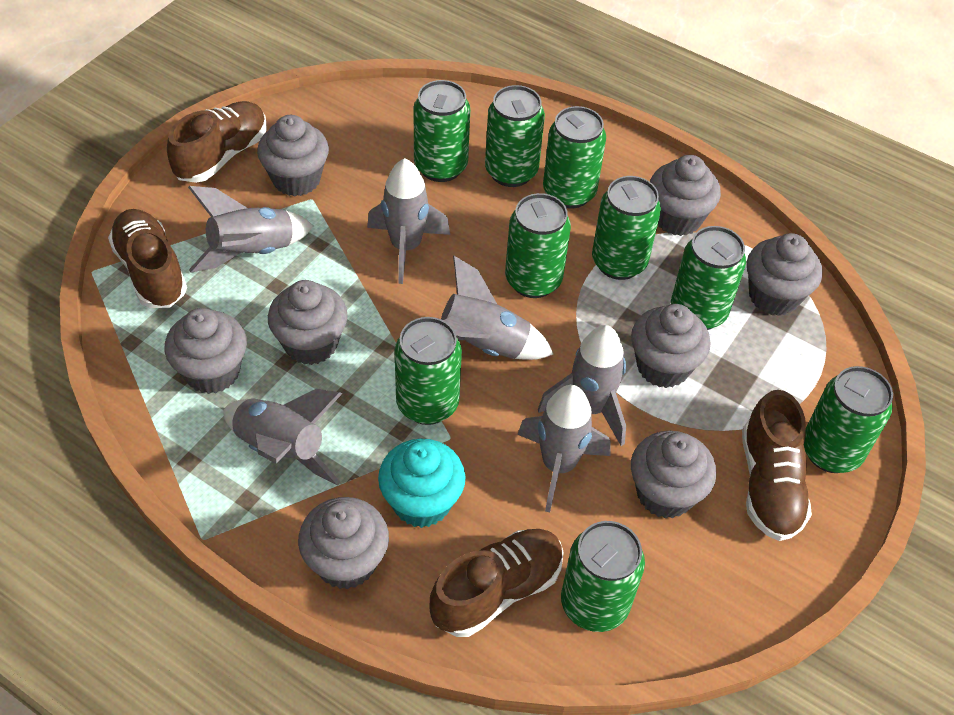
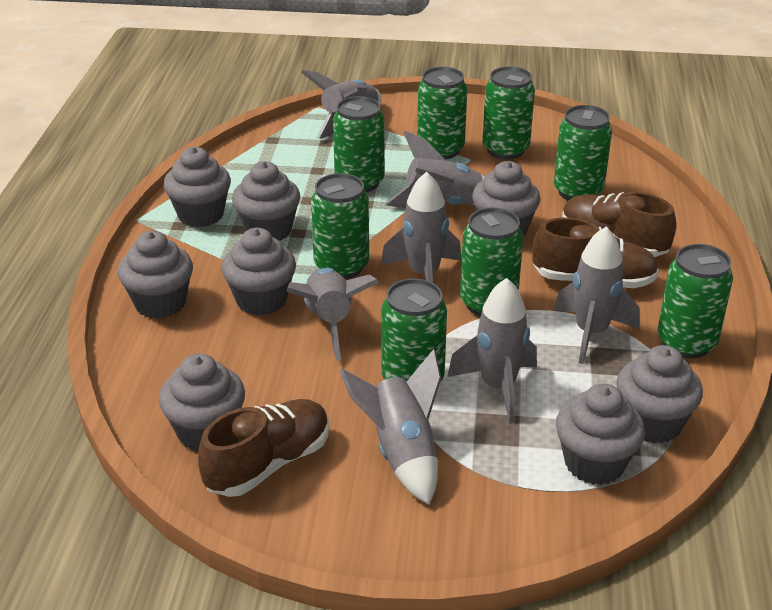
brown shoe: 4 -> 3
green can: 9 -> 8
grey rocket: 6 -> 7
turquoise cupcake: 1 -> 0

